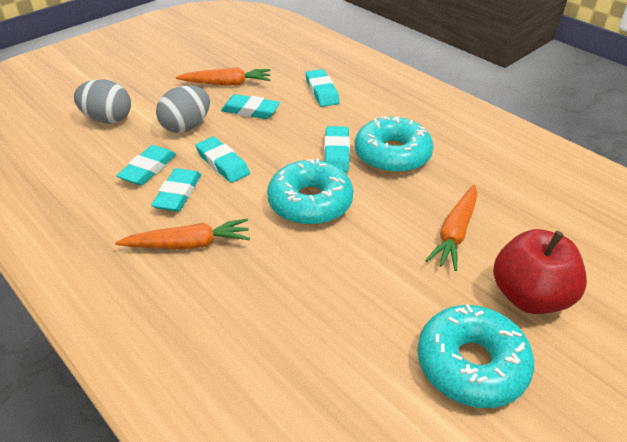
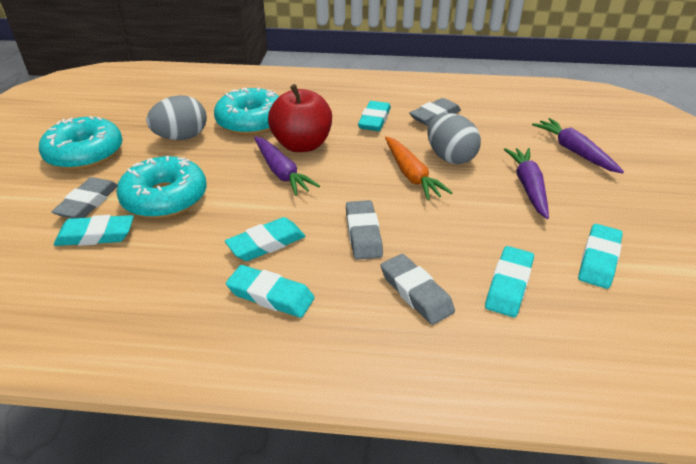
grey eraser: 0 -> 4
orange carrot: 3 -> 1
purple carrot: 0 -> 3

